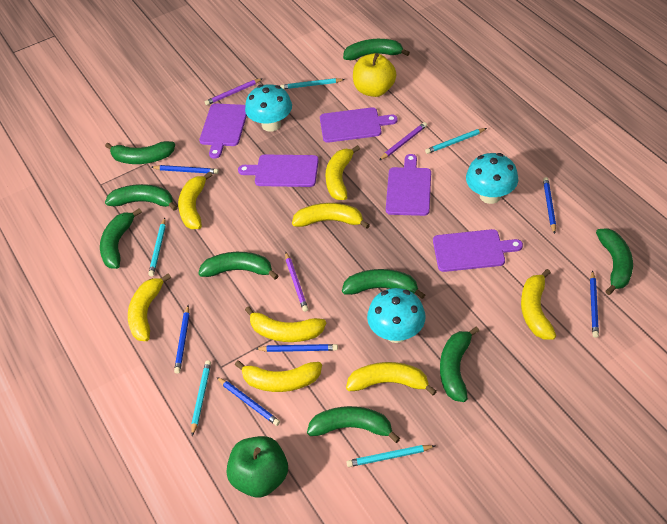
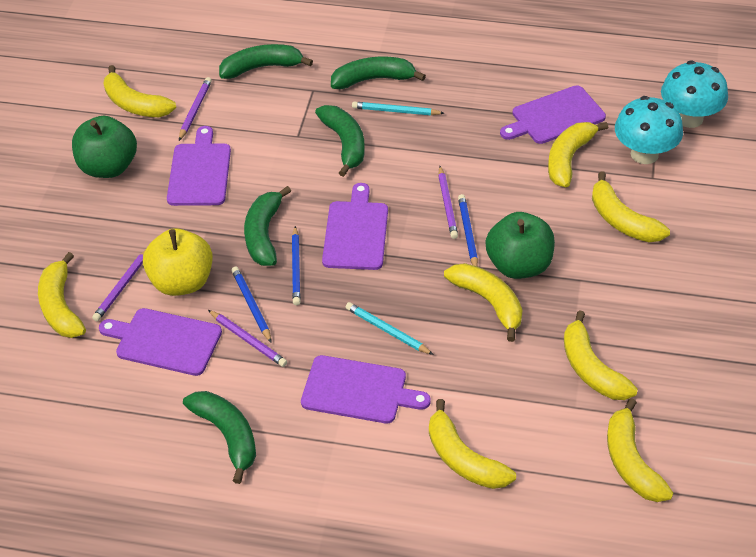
blue pencil: 6 -> 3
green apple: 1 -> 2
green banana: 9 -> 5
purple pencil: 3 -> 4
turquoise mushroom: 3 -> 2
turquoise pencil: 5 -> 2

